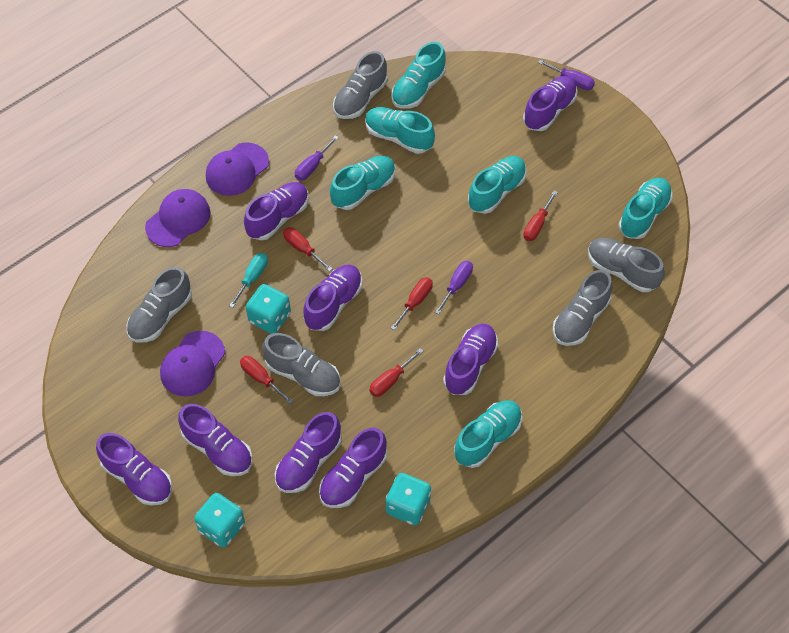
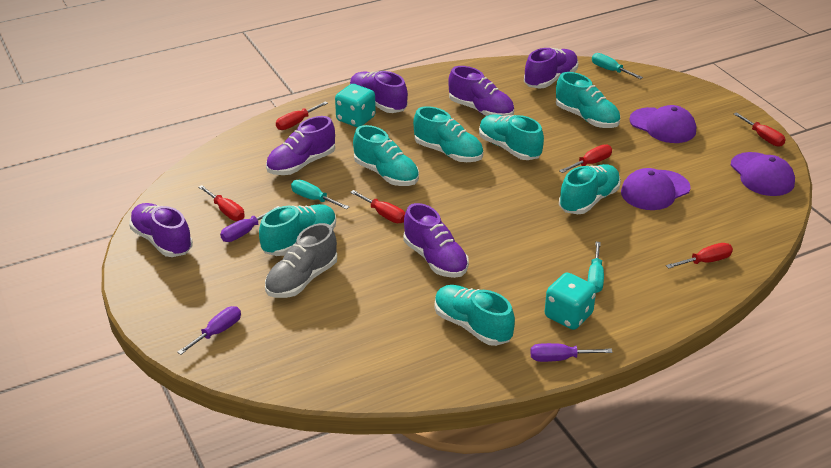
grey shoe: 5 -> 1
purple shoe: 8 -> 6
red screwdriver: 5 -> 6
turquoise dice: 3 -> 2
turquoise screwdriver: 1 -> 3
turquoise shoe: 6 -> 7

